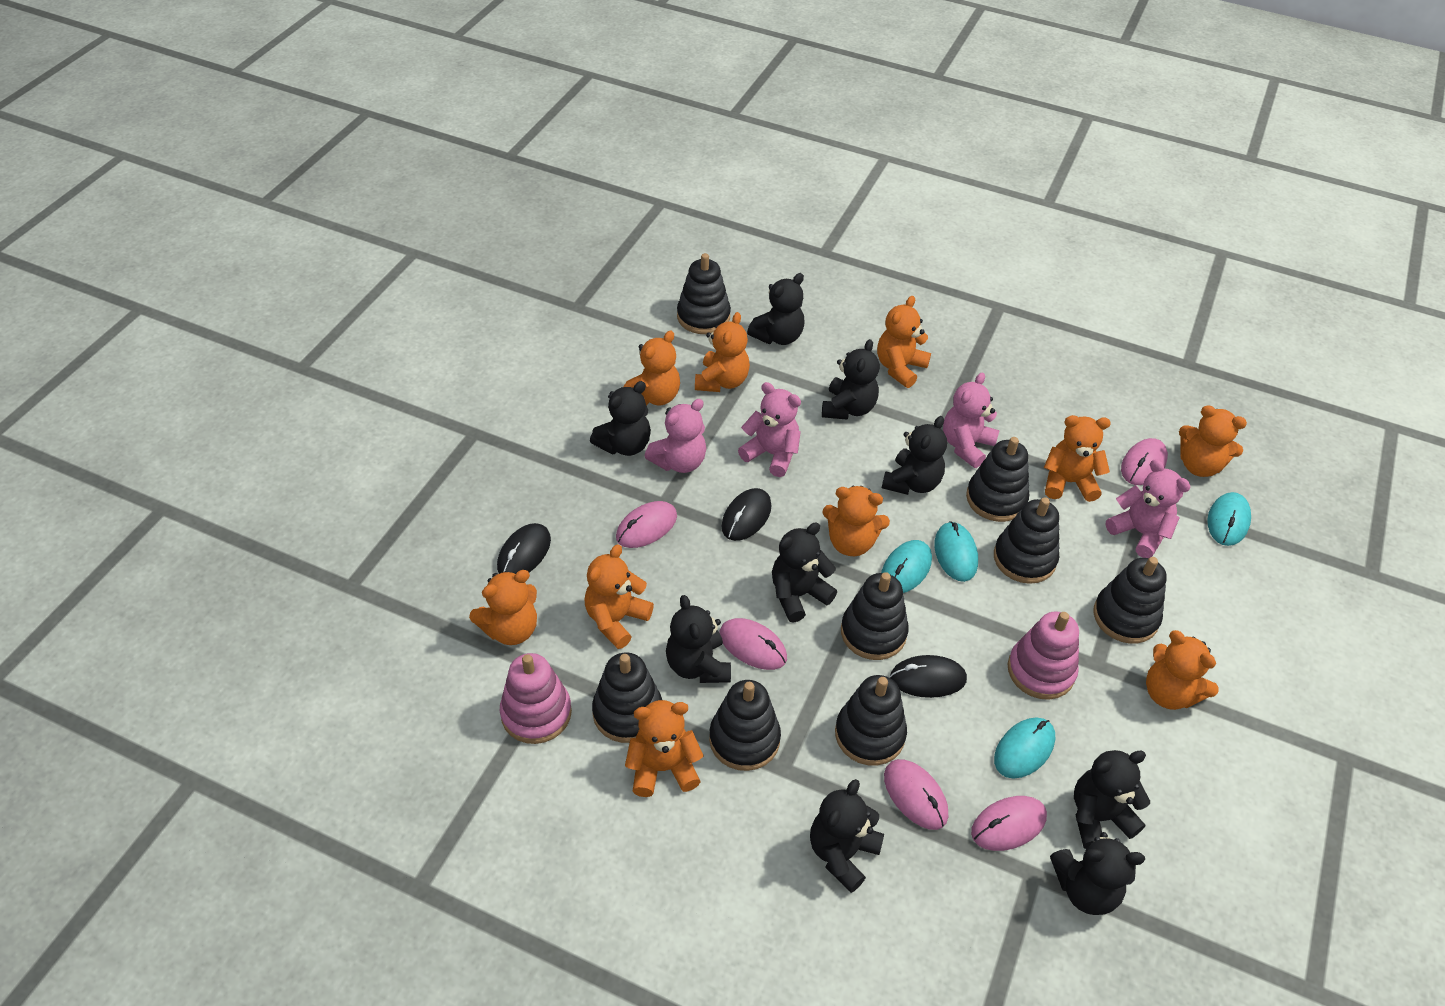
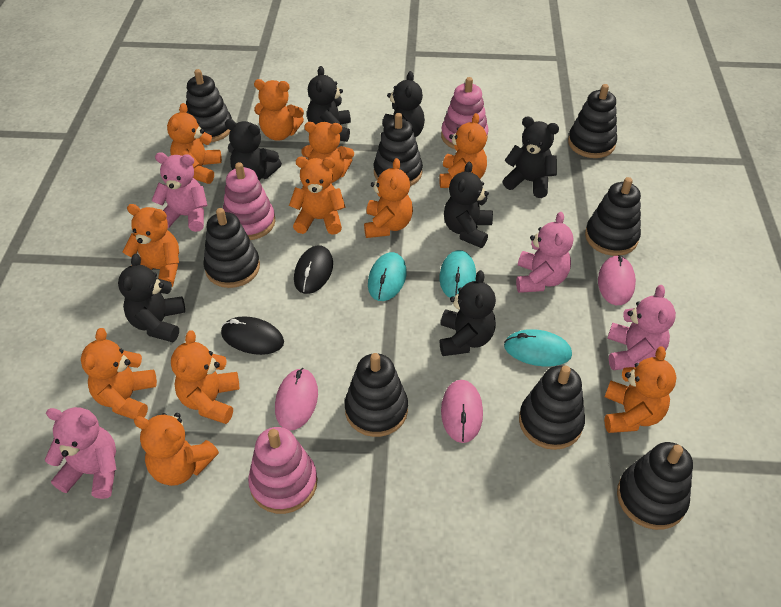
black mouse: 3 -> 2
black teddy bear: 9 -> 7
orange teddy bear: 10 -> 11
pink mouse: 5 -> 3
pink stacking toy: 2 -> 3
turquoise mouse: 4 -> 3

